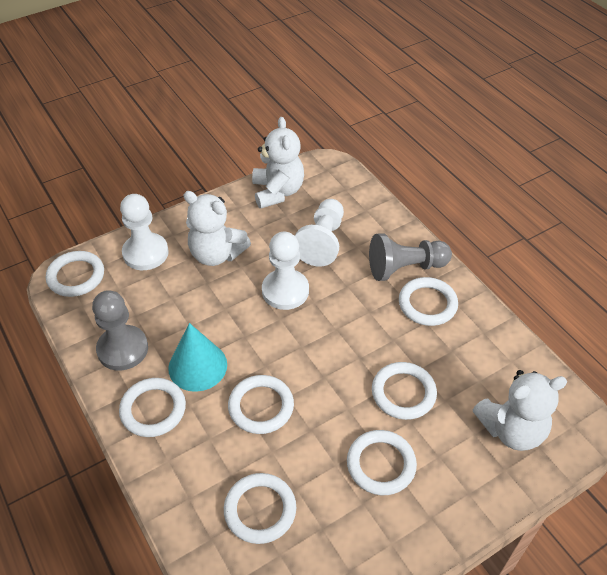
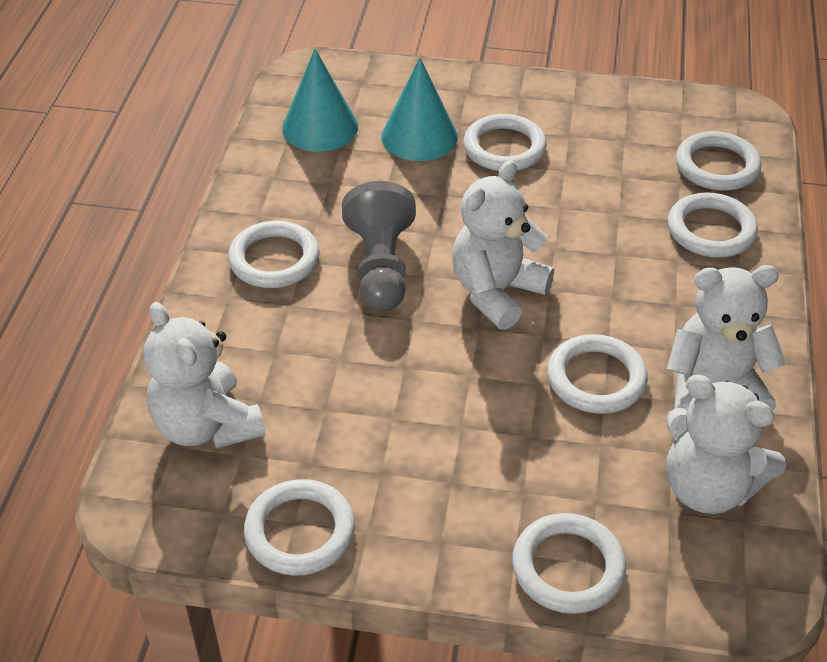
grey pawn: 2 -> 1
turquoise cone: 1 -> 2
white pawn: 3 -> 0
white teddy bear: 3 -> 4

